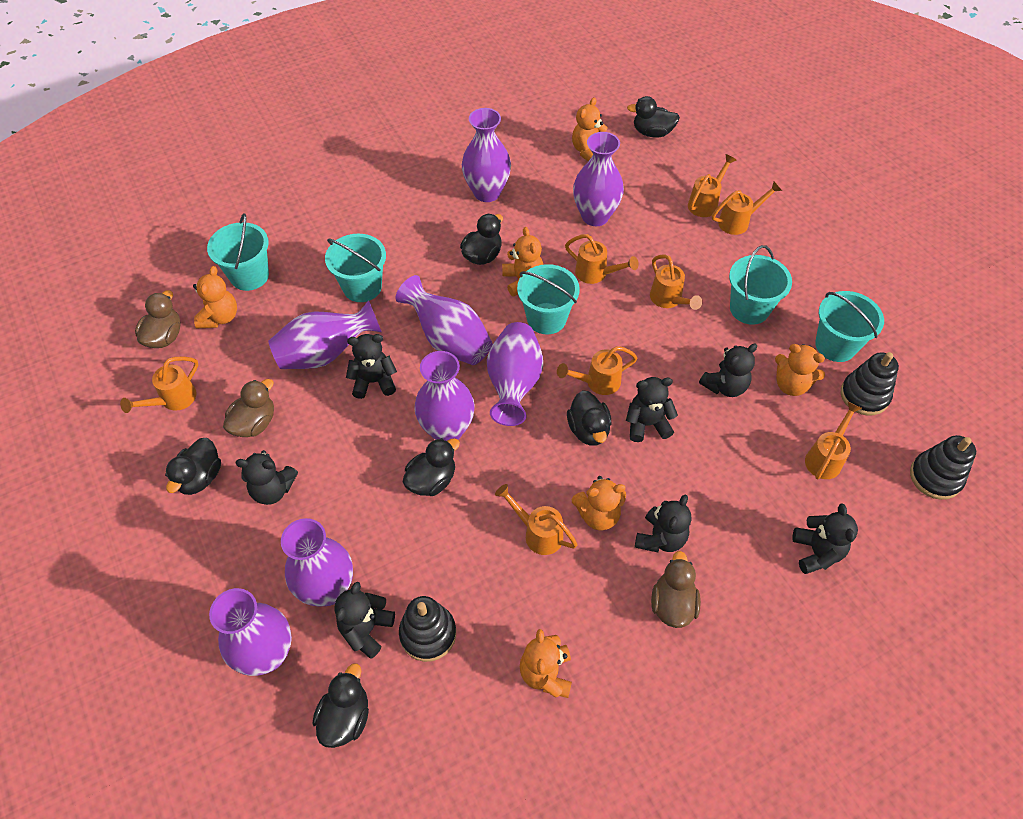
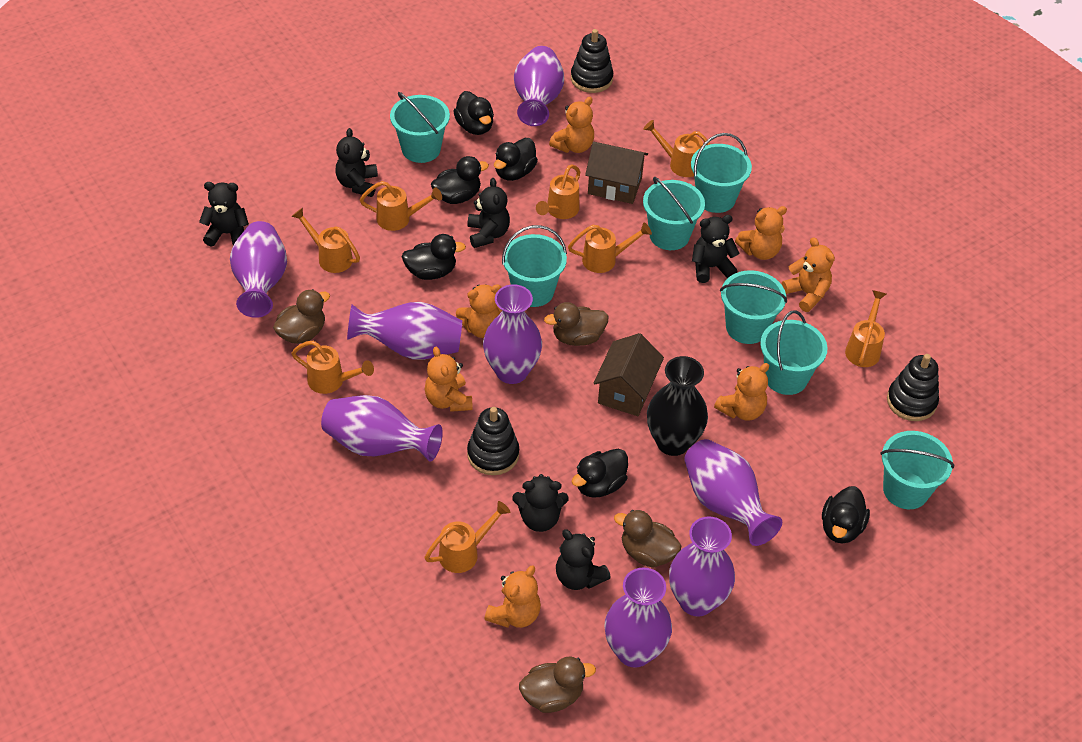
black teddy bear: 7 -> 6
black vase: 0 -> 1
brown duck: 3 -> 4
brown house: 0 -> 2
orange teddy bear: 6 -> 7
turquoise bucket: 5 -> 7

